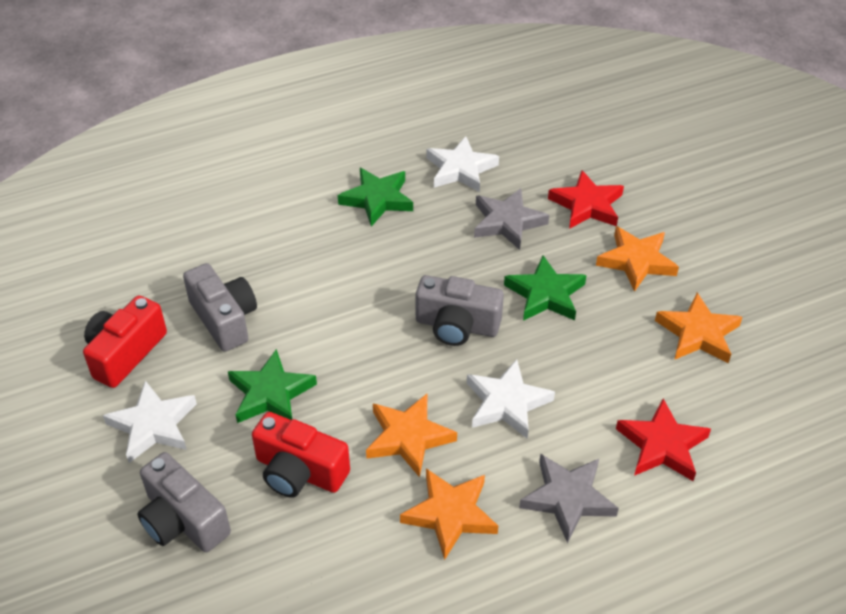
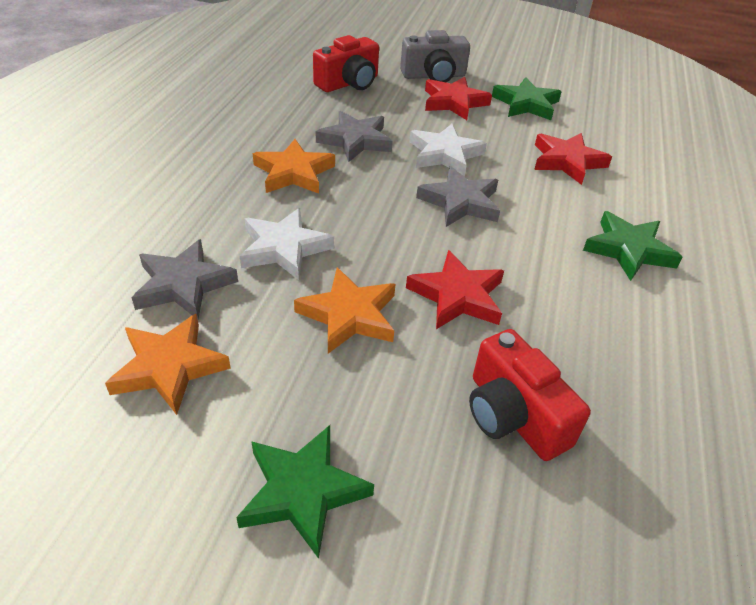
grey camera: 3 -> 1
grey star: 2 -> 3
orange star: 4 -> 3
red star: 2 -> 3
white star: 3 -> 2

